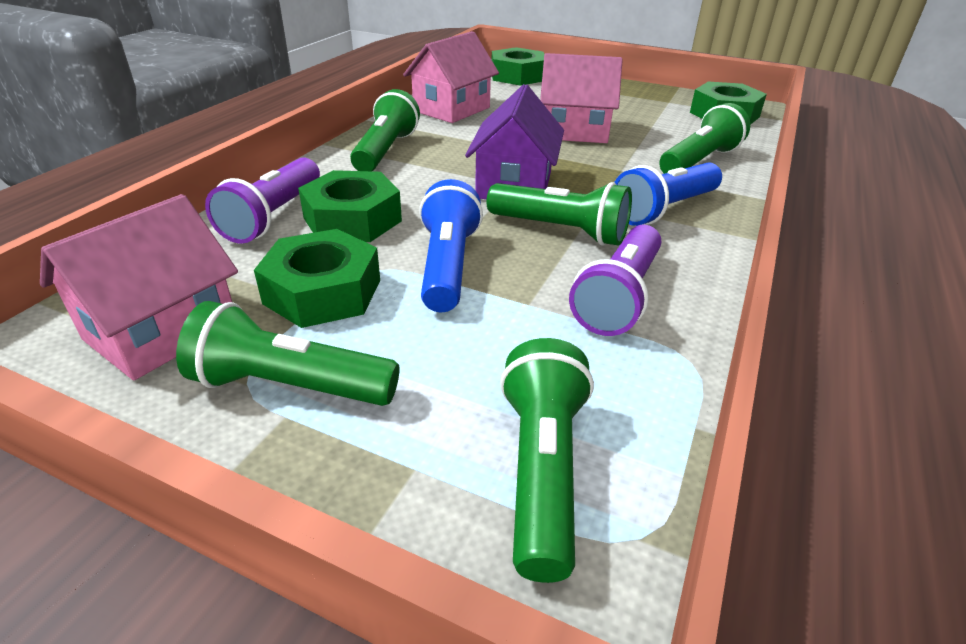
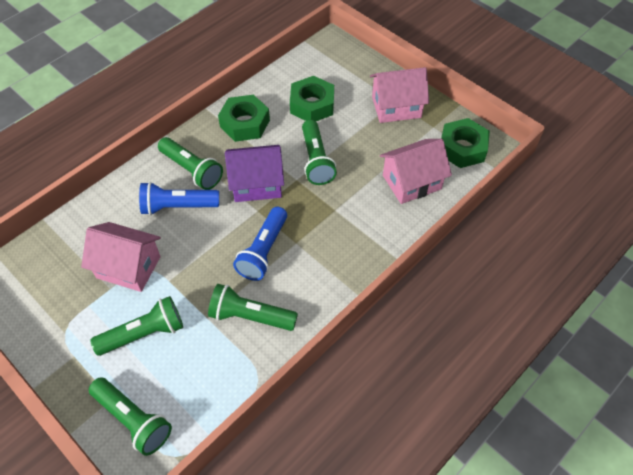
green nut: 4 -> 3
purple flashlight: 2 -> 0

